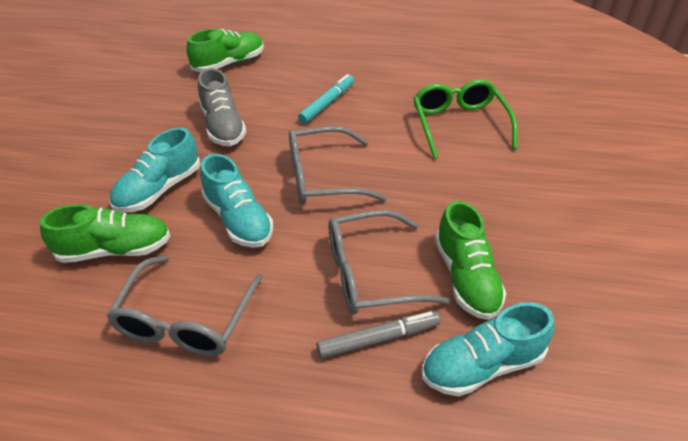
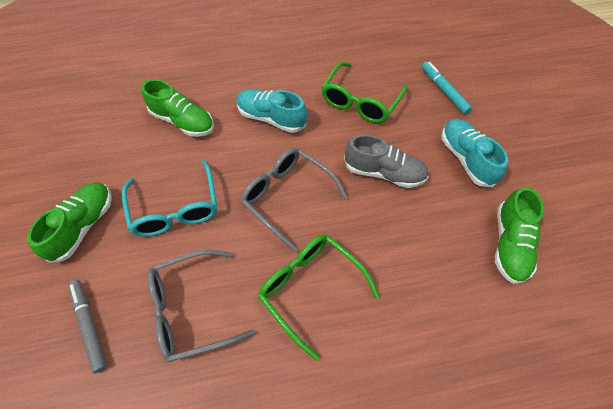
green glasses: 1 -> 2
grey glasses: 3 -> 2
turquoise glasses: 0 -> 1
turquoise shoe: 3 -> 2

